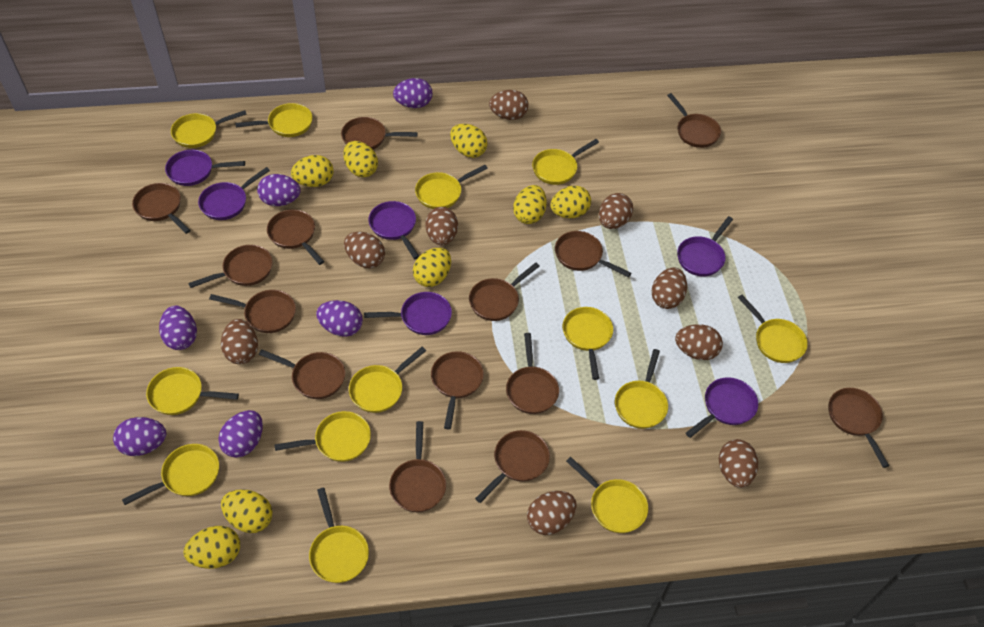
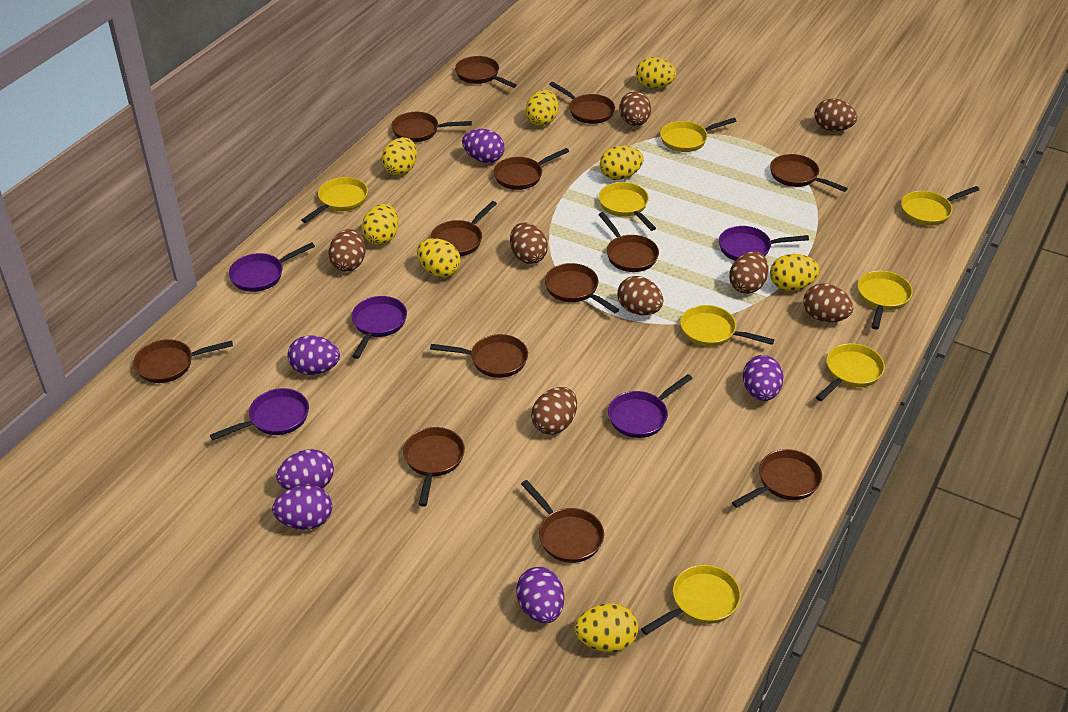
brown egg: 9 -> 8
brown pan: 14 -> 13
purple pan: 6 -> 5
yellow pan: 13 -> 8

